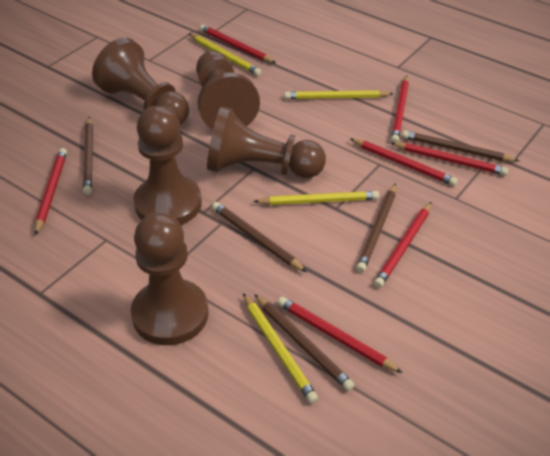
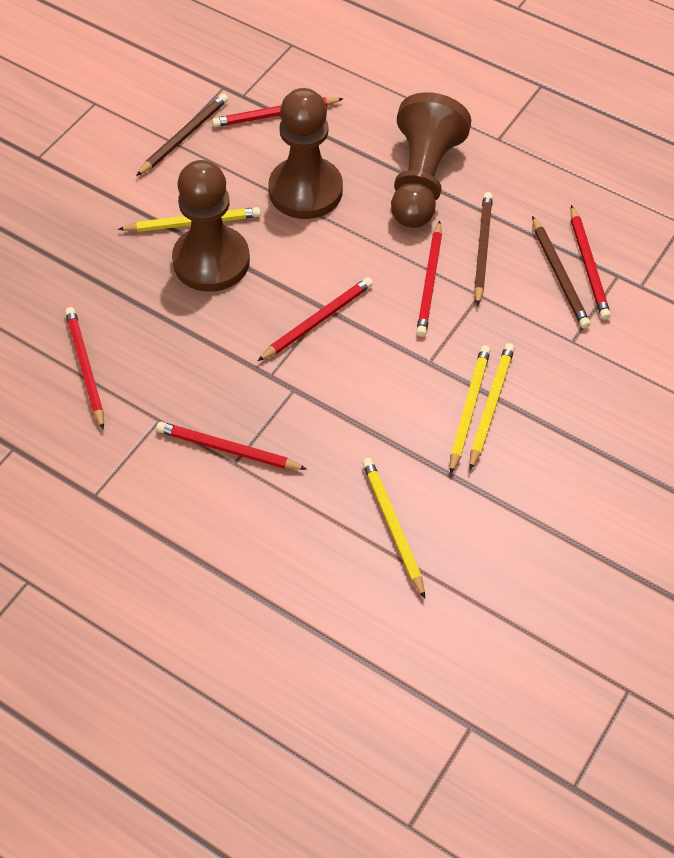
brown pawn: 5 -> 3
brown pencil: 5 -> 3
red pencil: 7 -> 6

